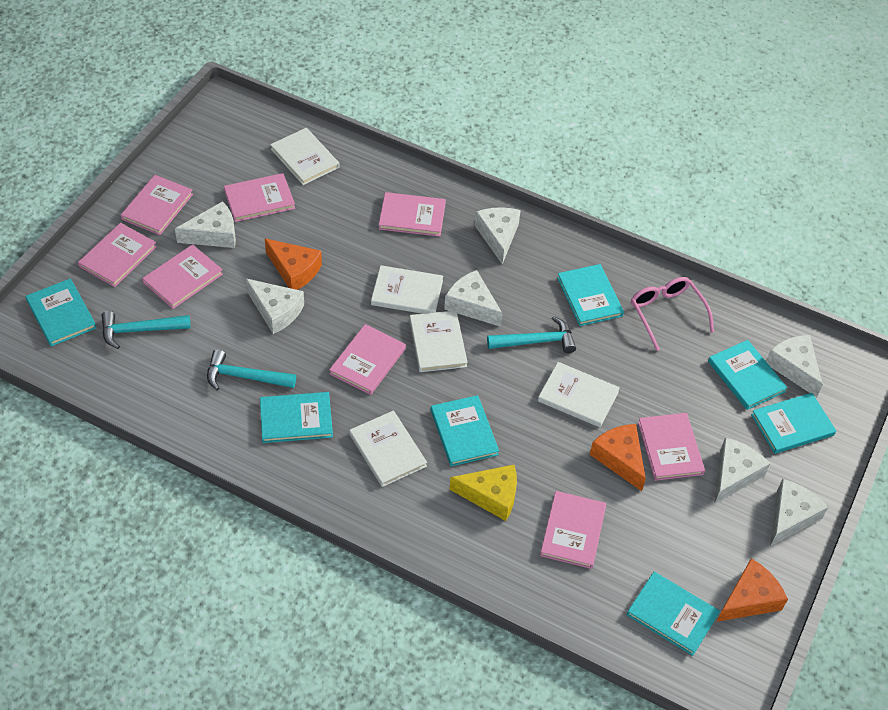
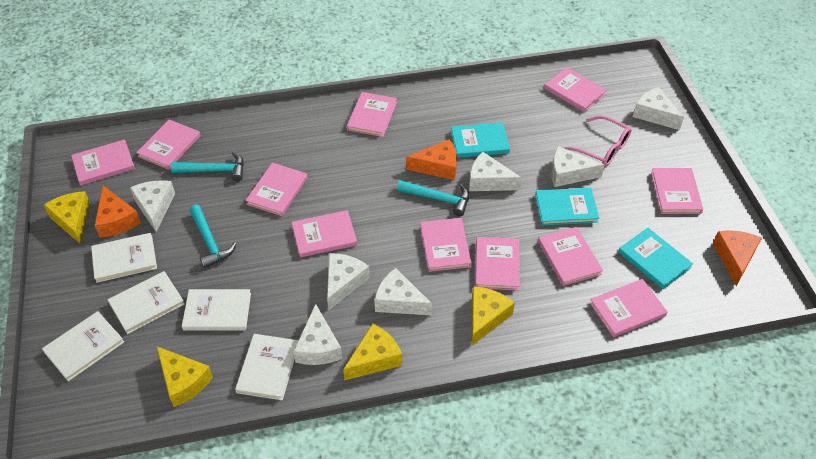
pink book: 8 -> 11
turquoise book: 7 -> 3
yellow cheese: 1 -> 4

